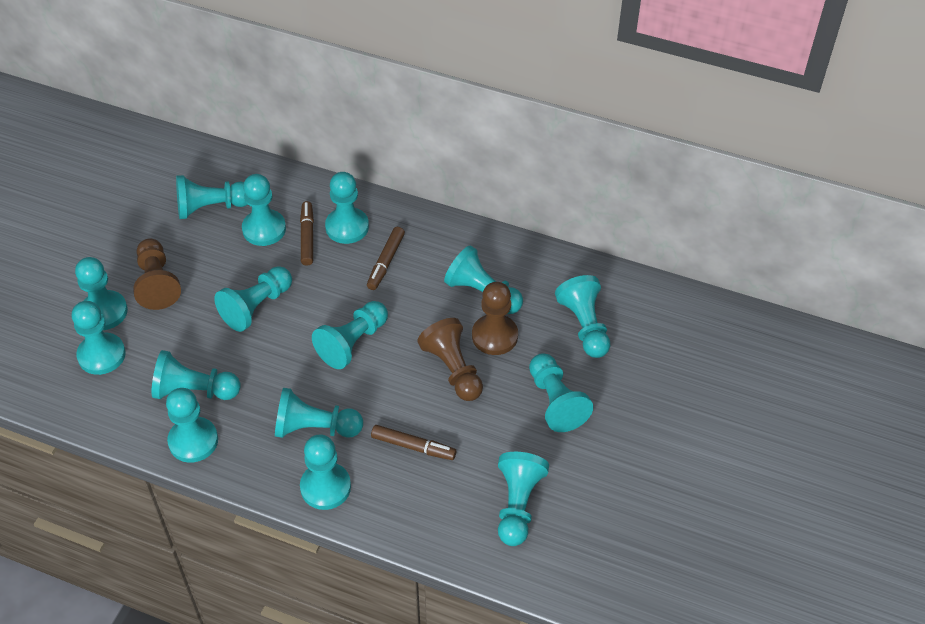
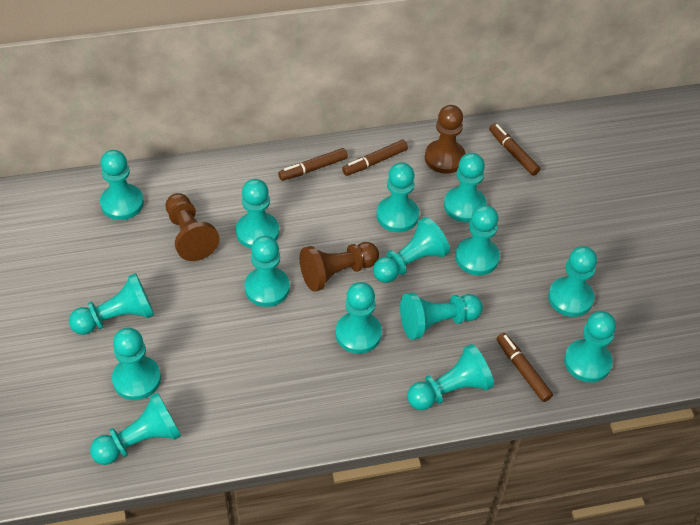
brown marker: 3 -> 4

